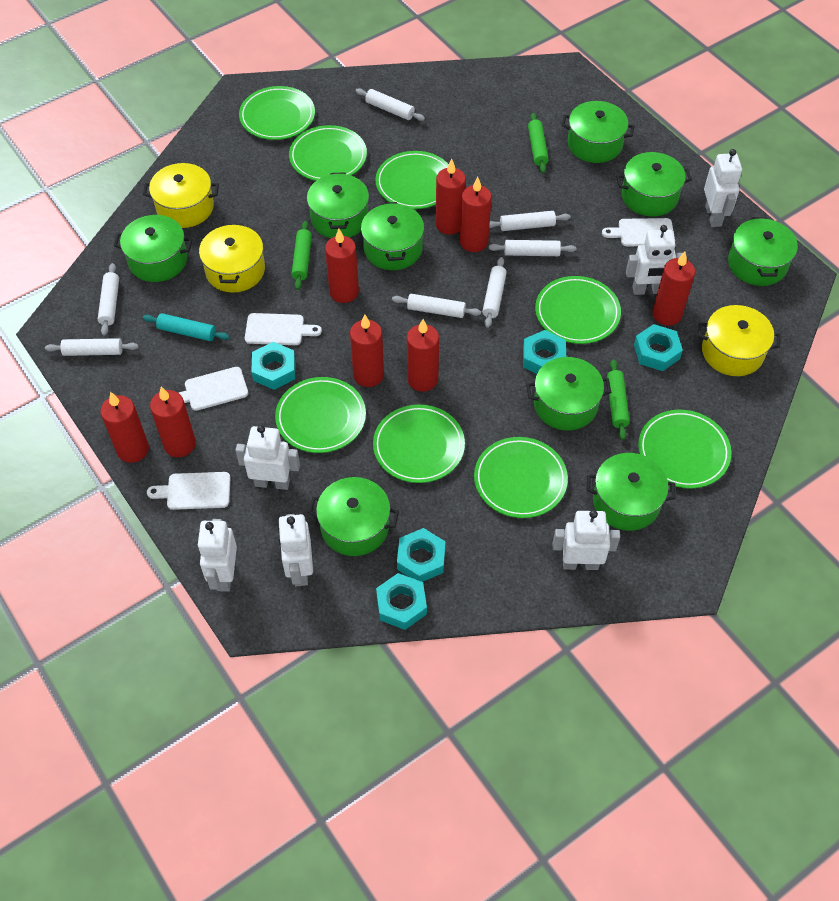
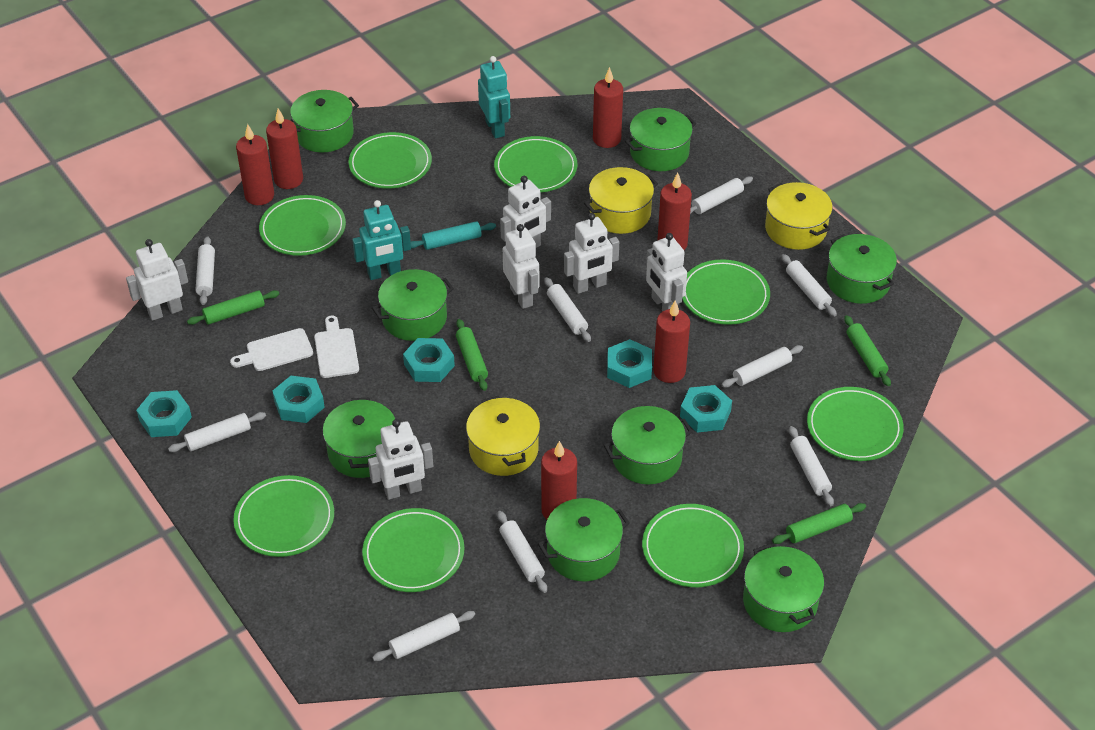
green pot: 9 -> 8
green rolling pin: 3 -> 4
red candle: 8 -> 6
turquoise robot: 0 -> 2
white cutting board: 4 -> 2
white rolling pin: 7 -> 9

